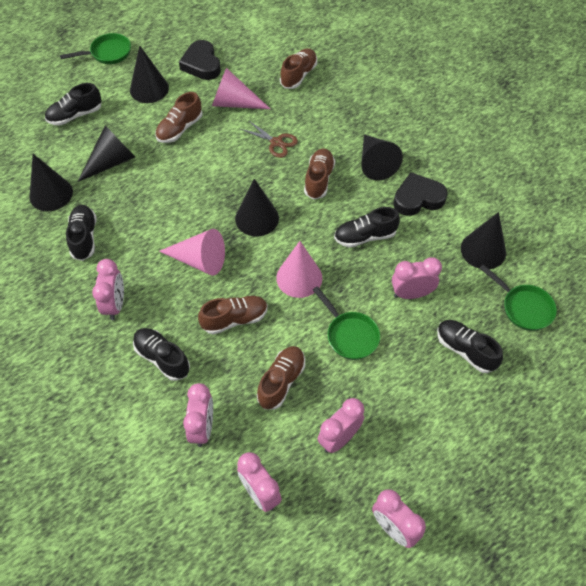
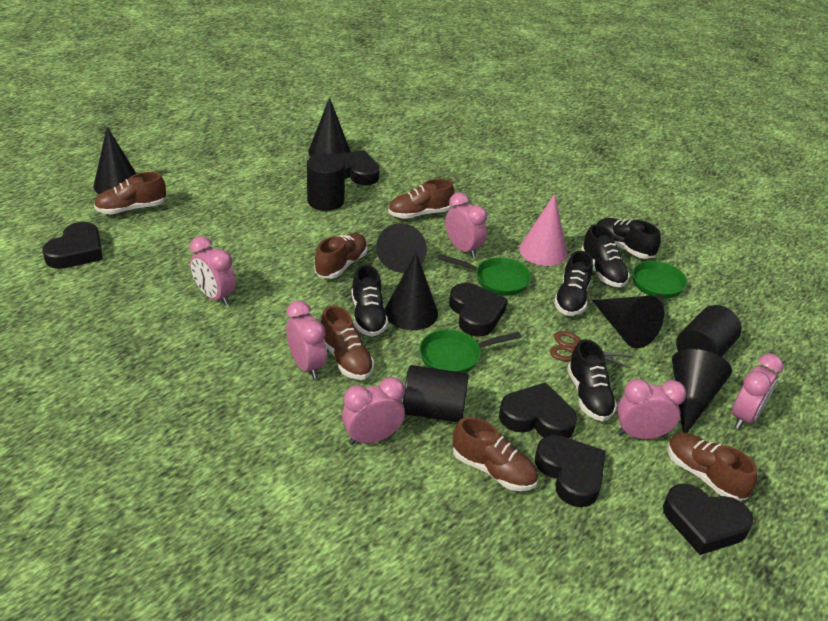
black cylinder: 0 -> 3
black heart: 2 -> 6
brown shoe: 5 -> 6
pink cone: 3 -> 1

